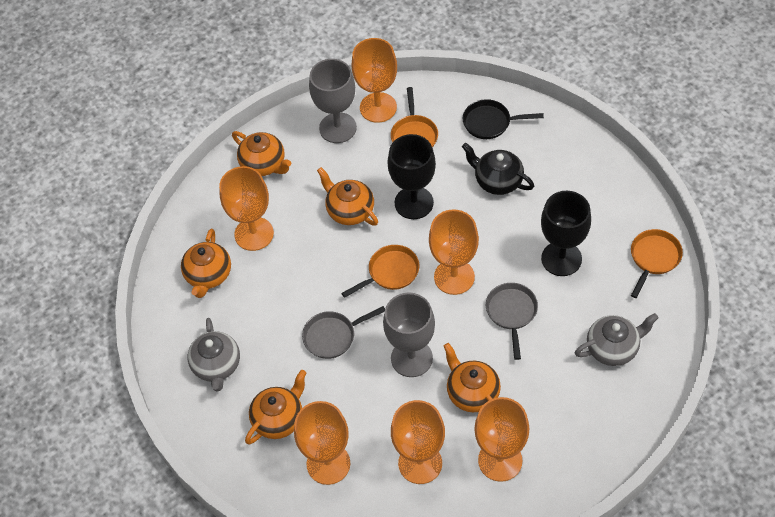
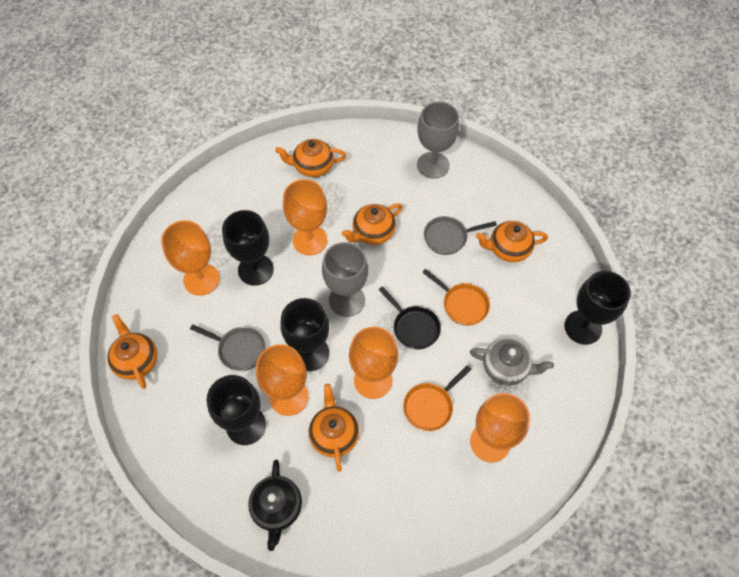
black goblet: 2 -> 4
grey teapot: 2 -> 1
orange goblet: 6 -> 5
orange pan: 3 -> 2

